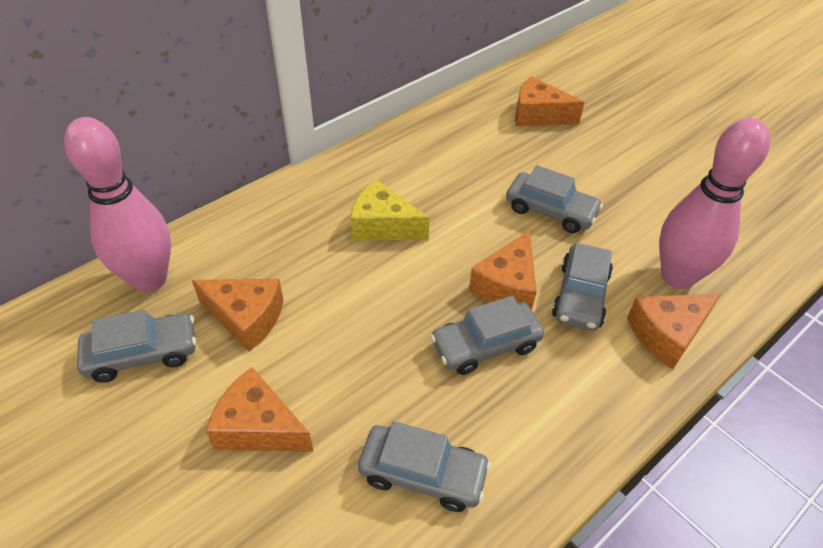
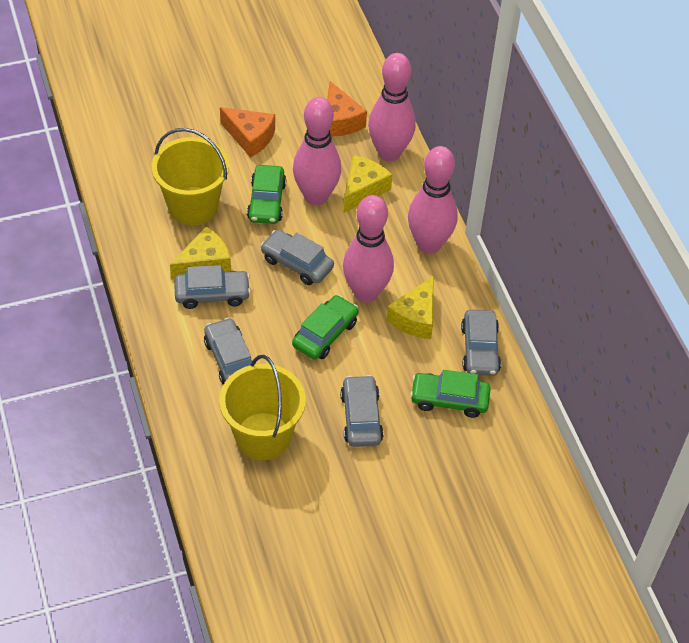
green car: 0 -> 3
orange cheese: 5 -> 2
pink bowling pin: 2 -> 4
yellow bucket: 0 -> 2
yellow cheese: 1 -> 3

